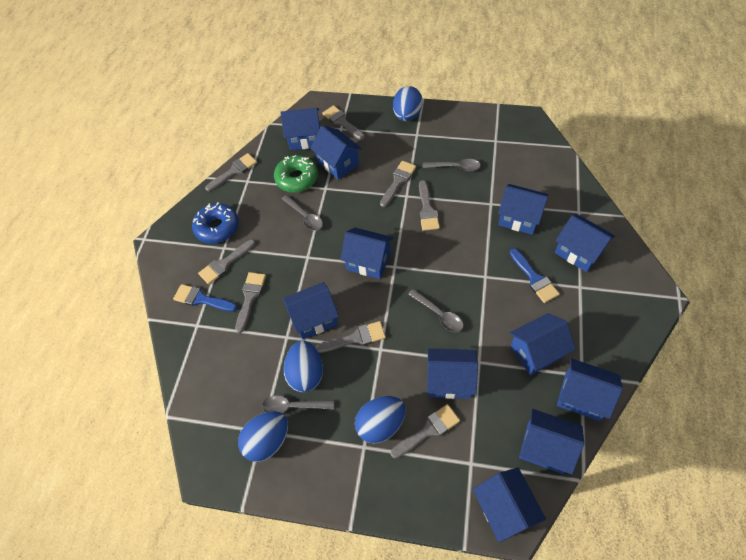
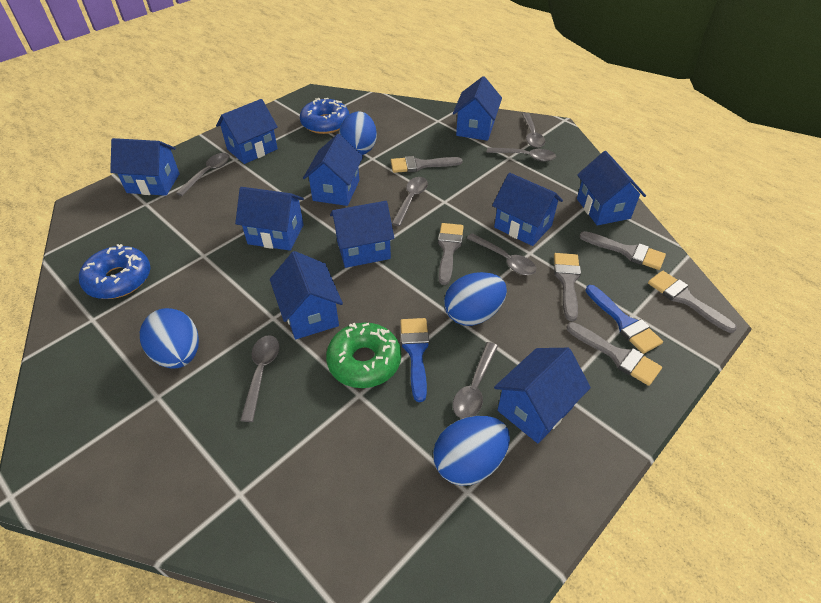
blue donut: 1 -> 2
blue house: 11 -> 10
grey brush: 8 -> 6
grey spoon: 4 -> 7

